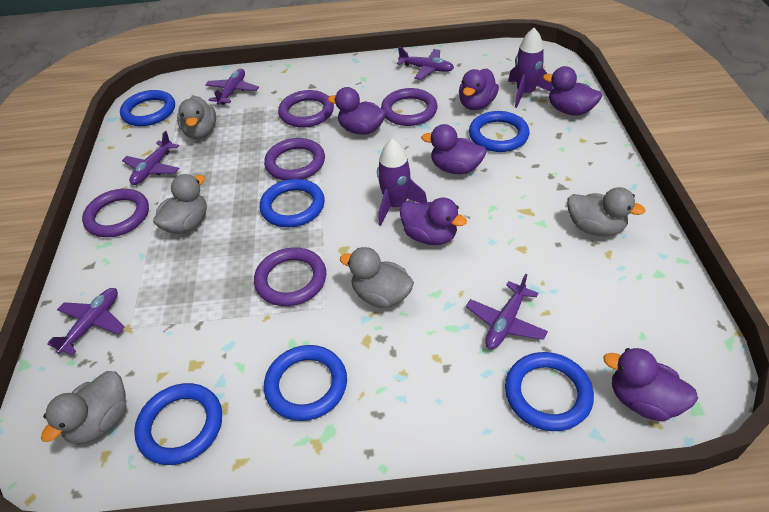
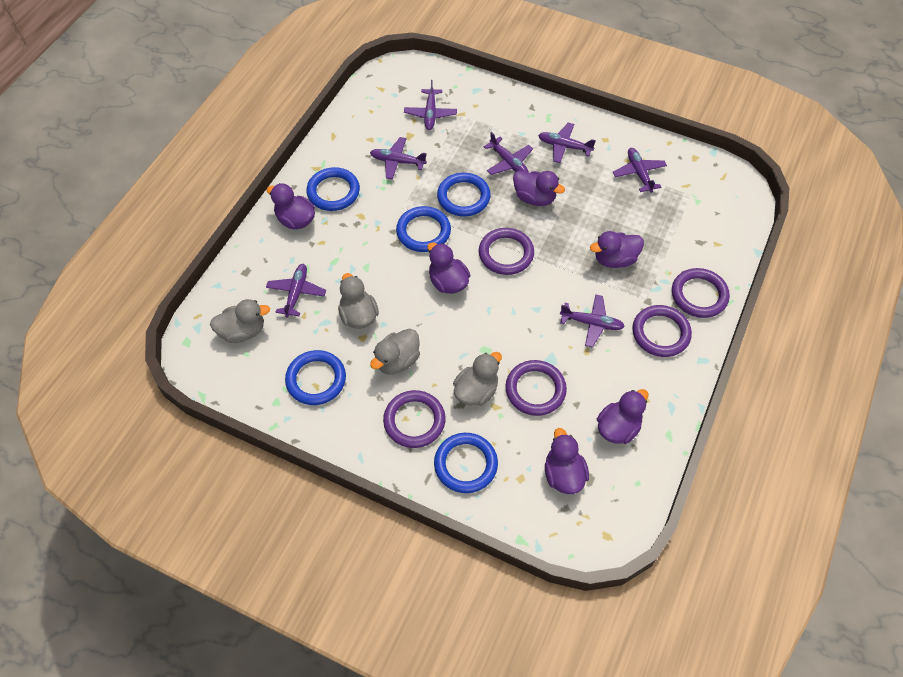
blue ring: 6 -> 5
grey duck: 5 -> 4
purple plane: 5 -> 7
purple rocket: 2 -> 0

